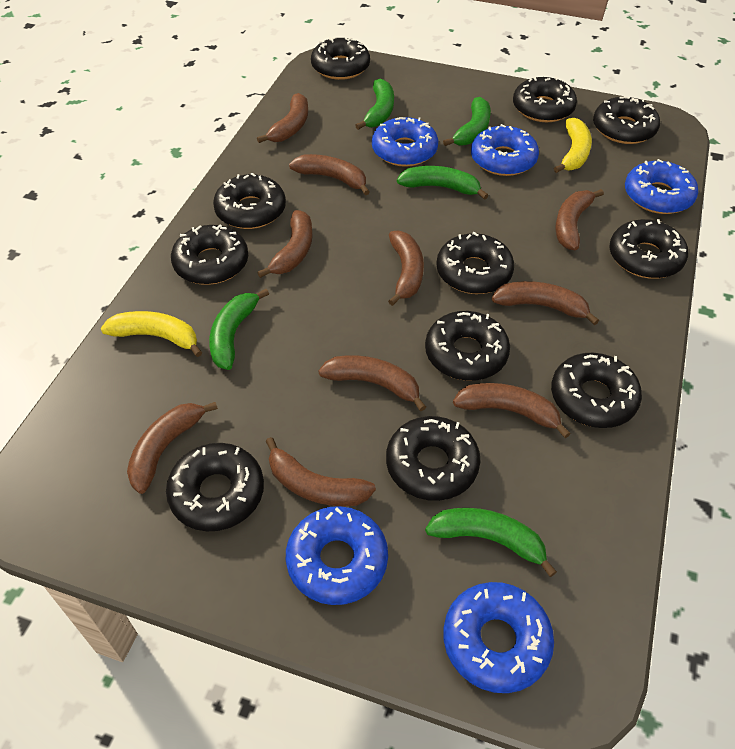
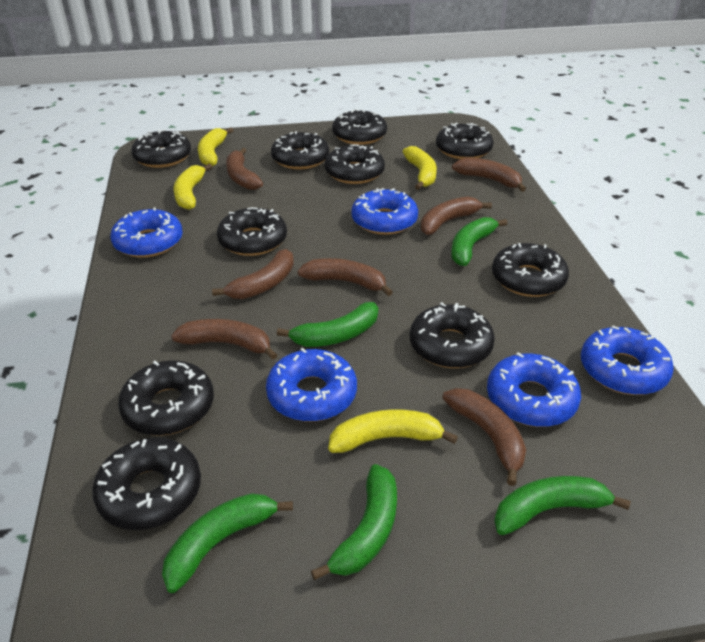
black donut: 11 -> 10
brown banana: 10 -> 7
yellow banana: 2 -> 4

